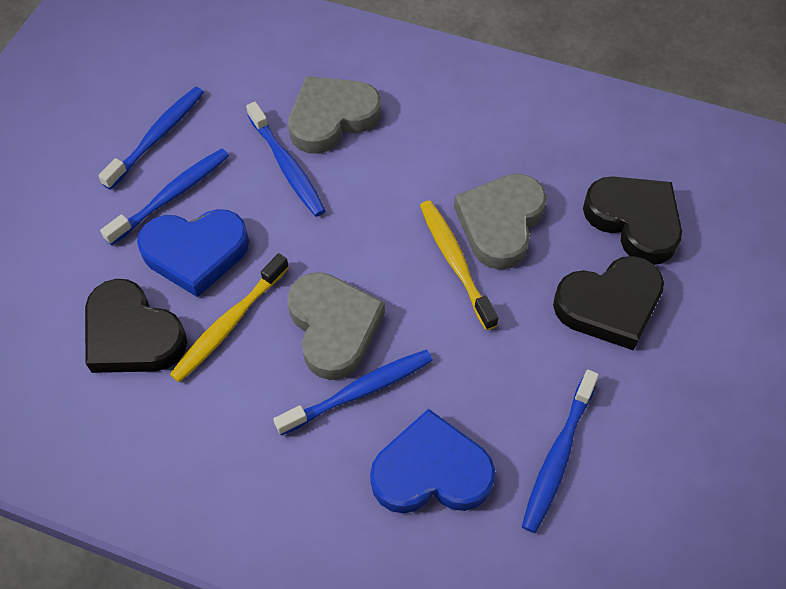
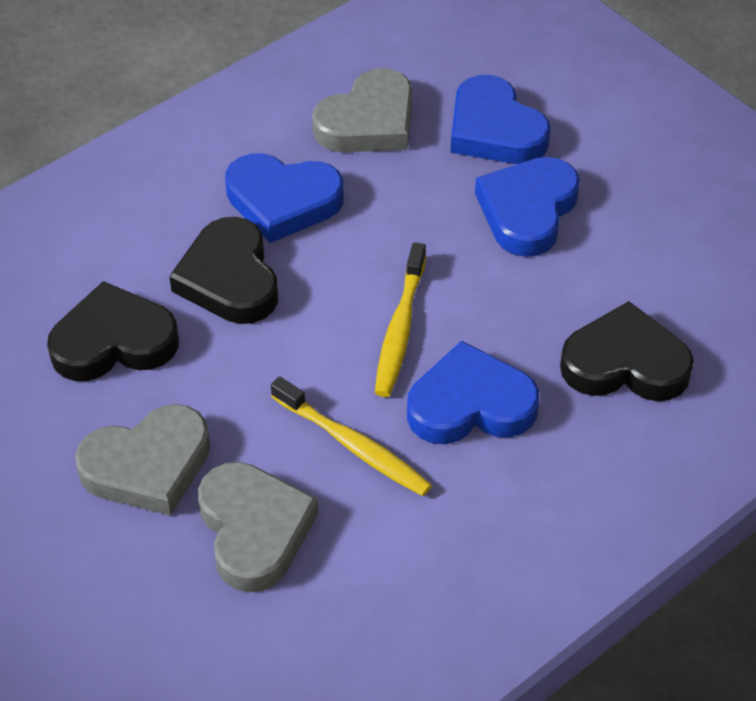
blue heart: 2 -> 4
blue toothbrush: 5 -> 0

